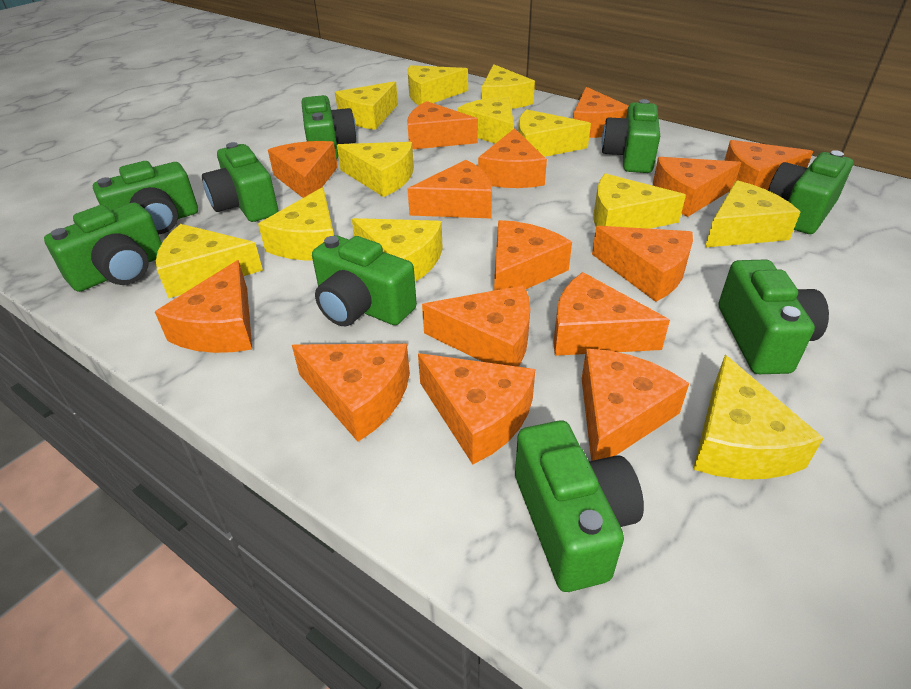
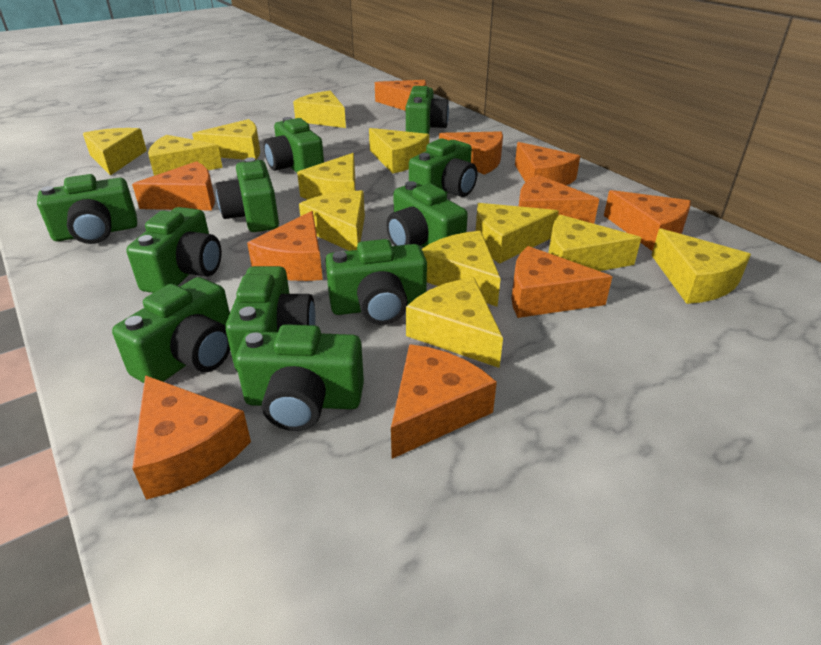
green camera: 9 -> 11
orange cheese: 15 -> 10

